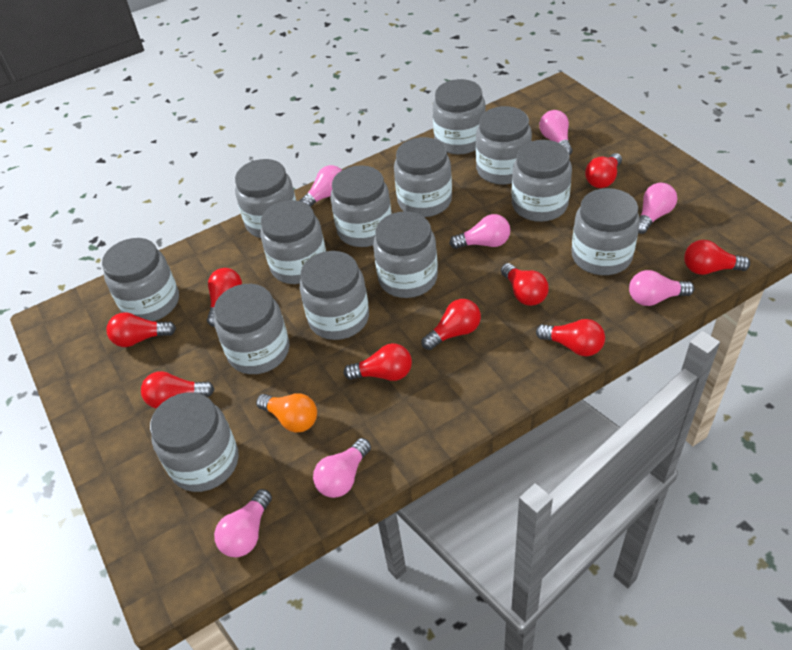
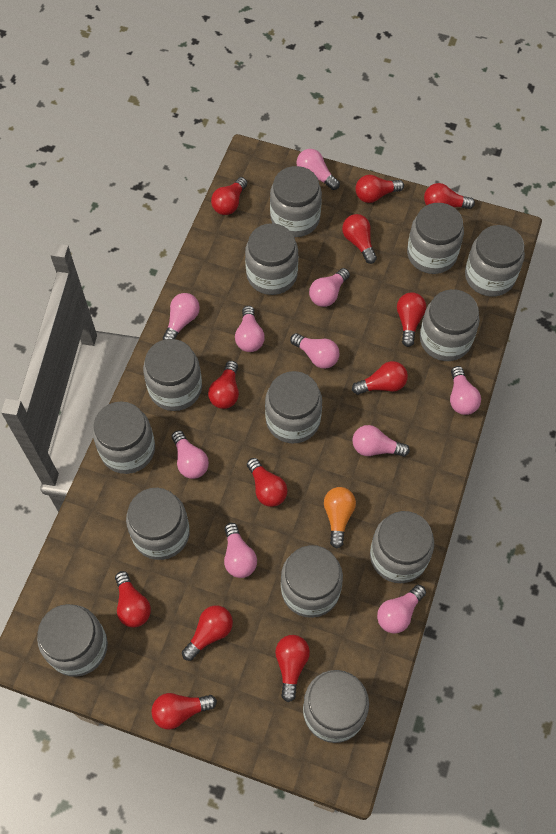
pink light bulb: 7 -> 10
red light bulb: 9 -> 12

